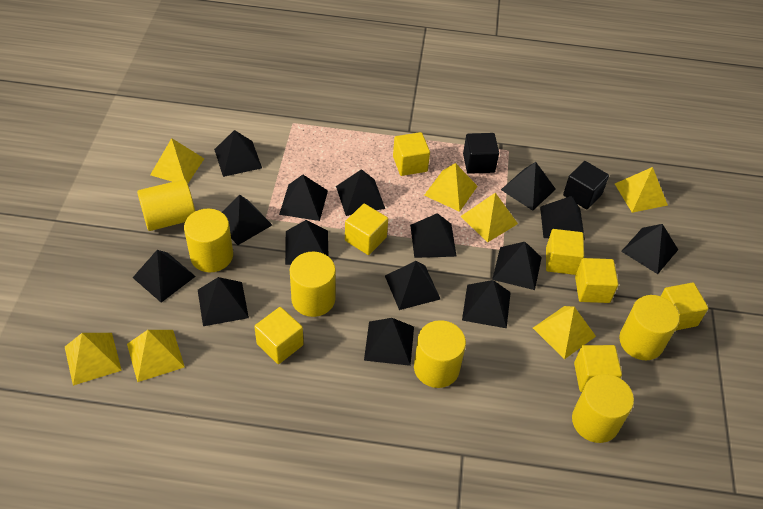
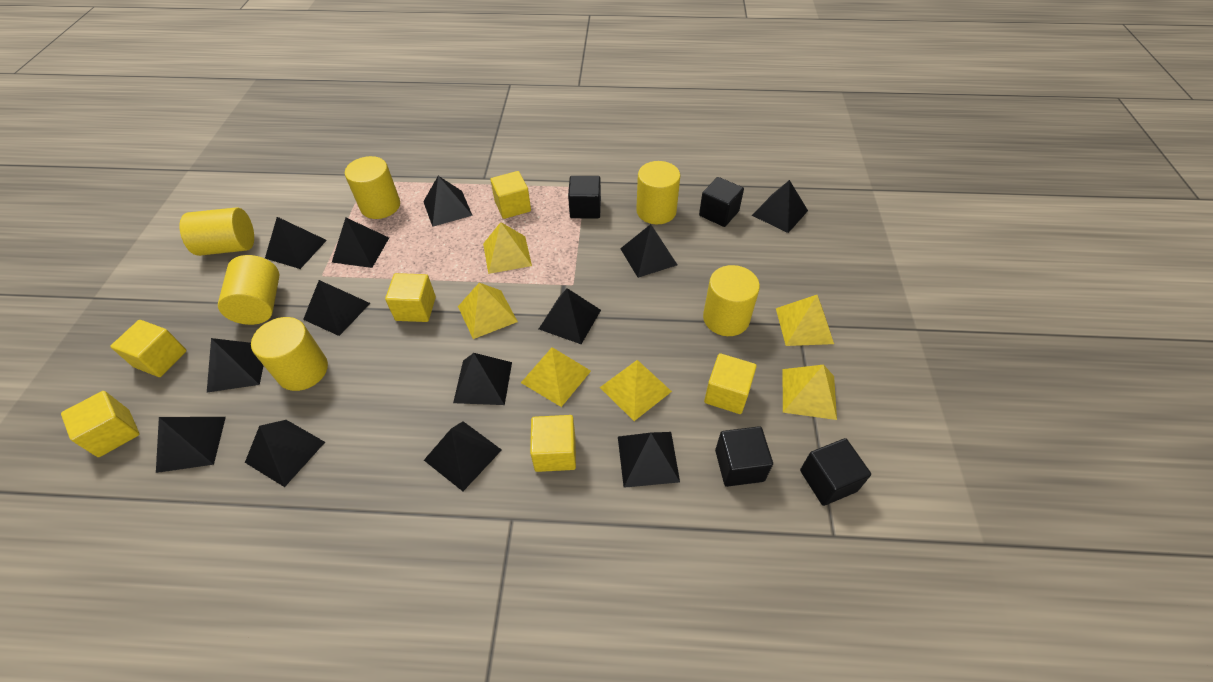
black cube: 2 -> 4
black pyramid: 15 -> 13
yellow cube: 7 -> 6
yellow pyramid: 7 -> 6

